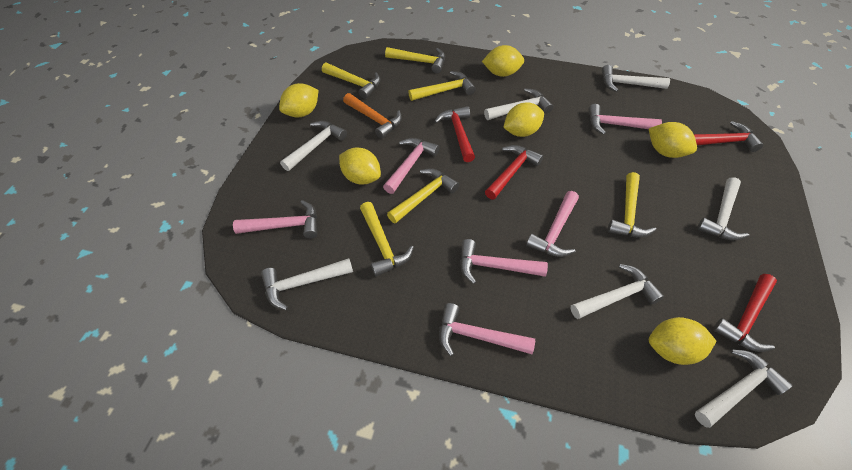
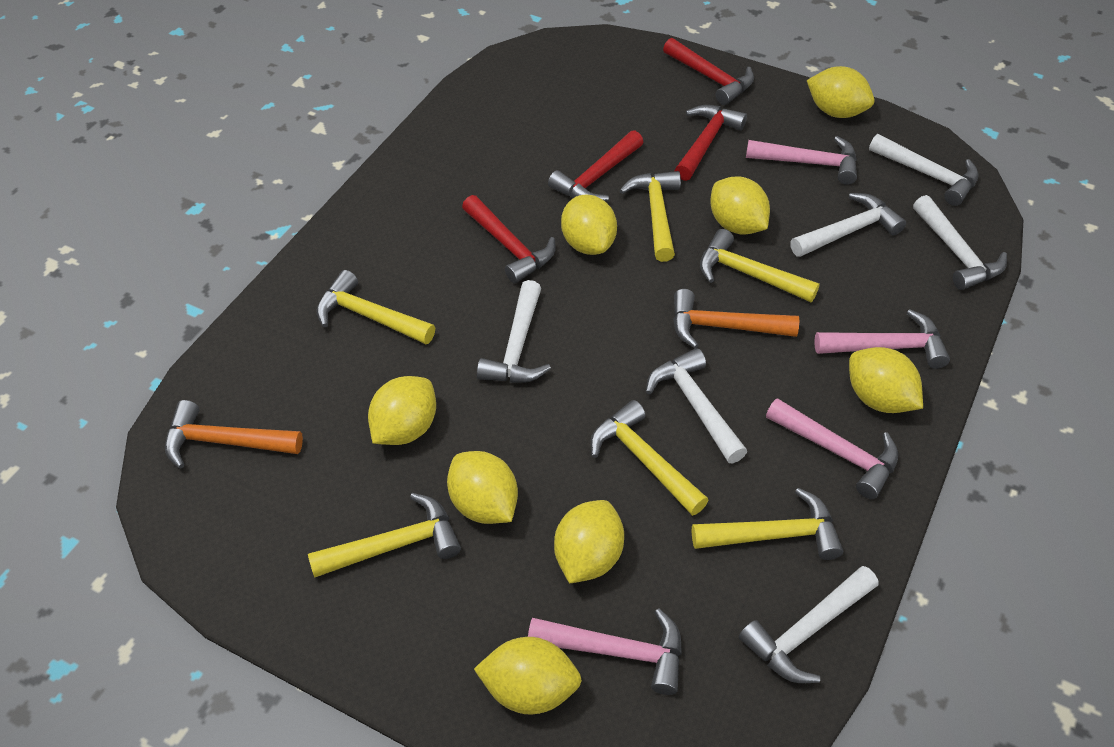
orange hammer: 1 -> 2
pink hammer: 6 -> 4
white hammer: 7 -> 6
yellow lemon: 6 -> 8

